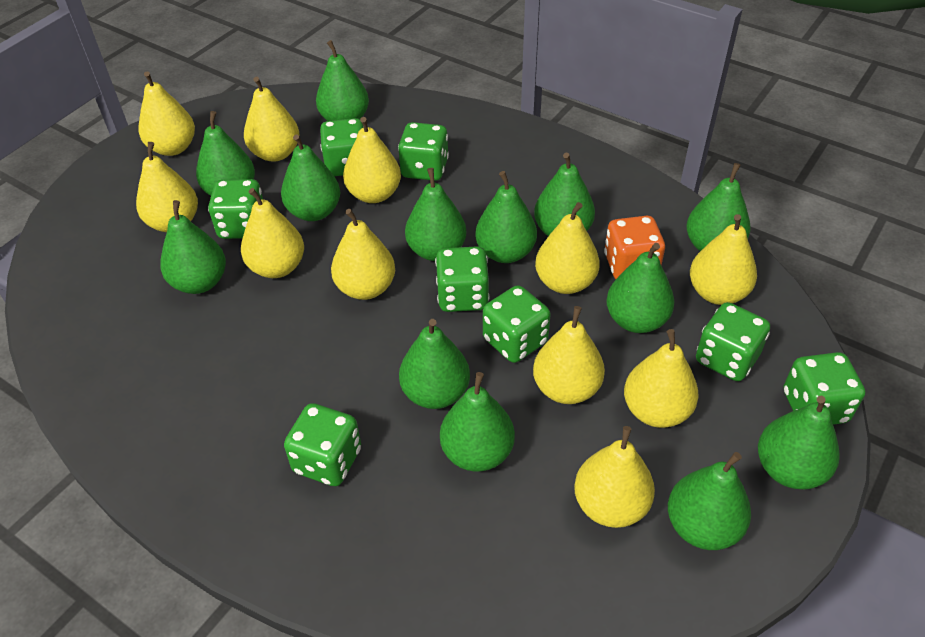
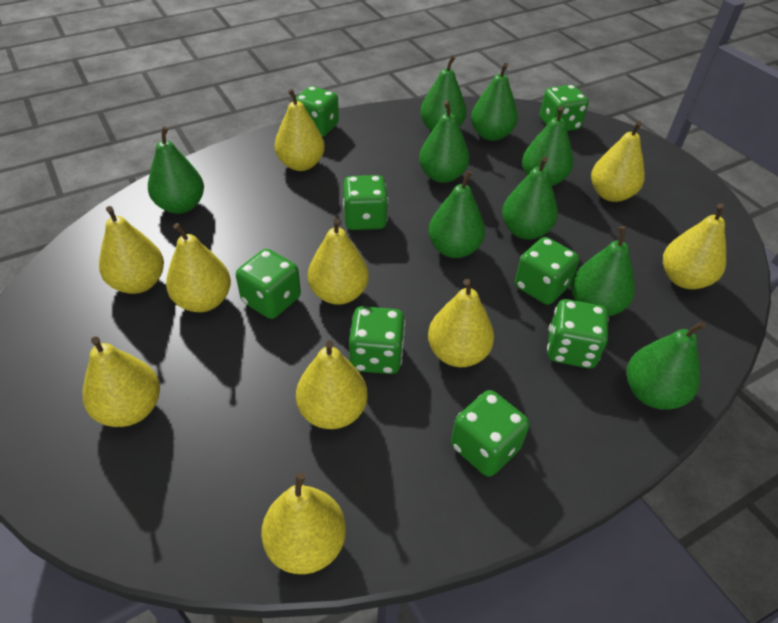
green pear: 13 -> 9
orange dice: 1 -> 0
yellow pear: 11 -> 10

